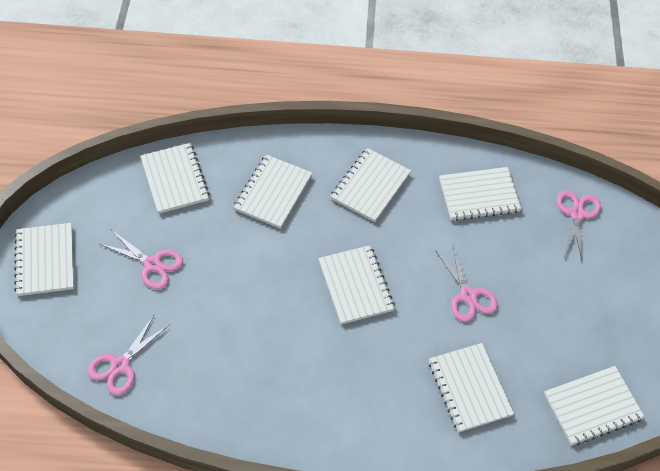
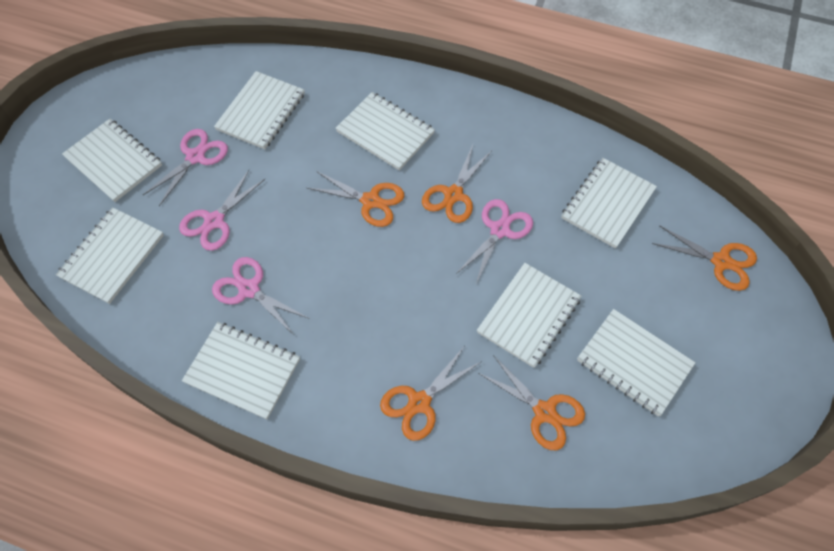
orange scissors: 0 -> 5

